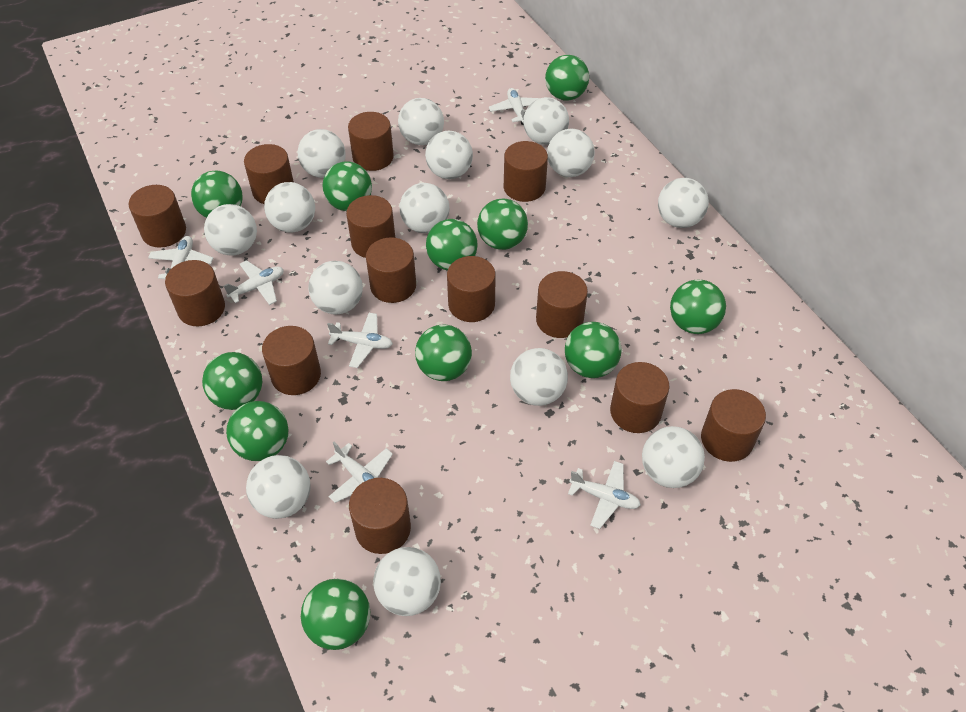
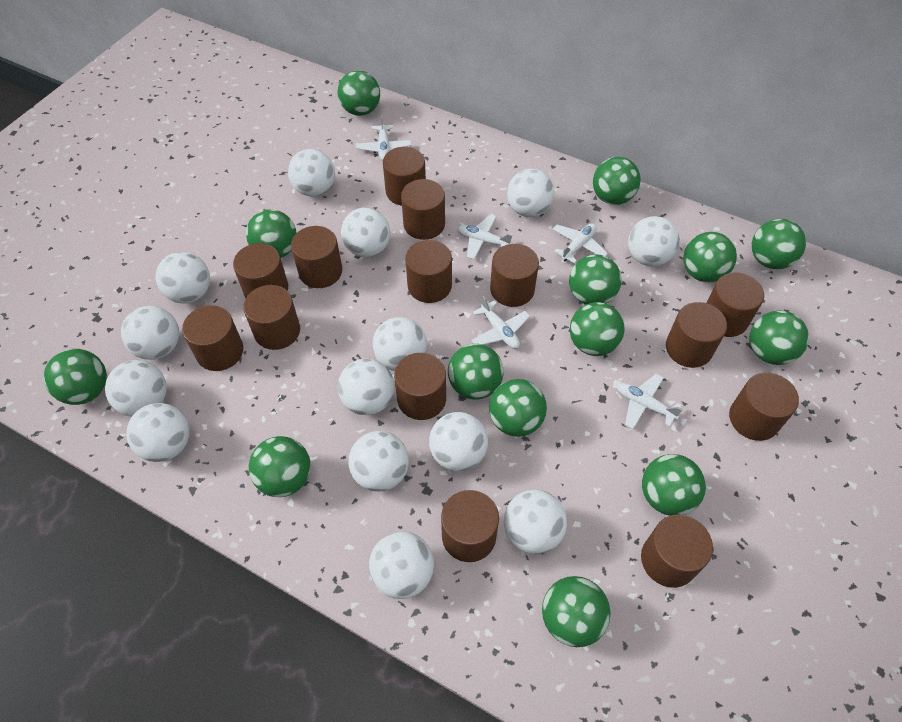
brown cylinder: 13 -> 14
green ball: 11 -> 14
white plane: 6 -> 5

